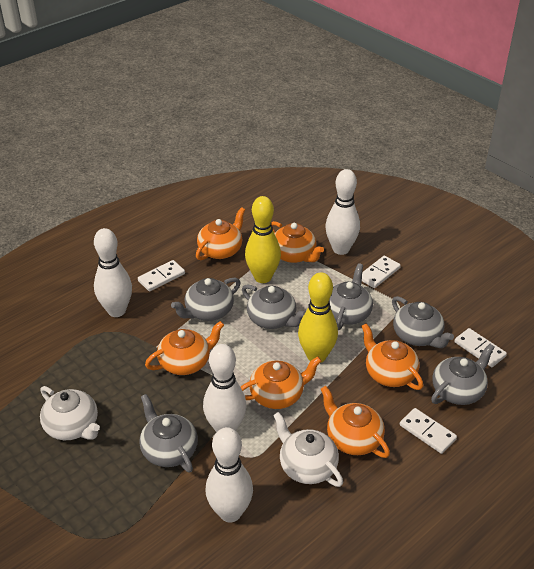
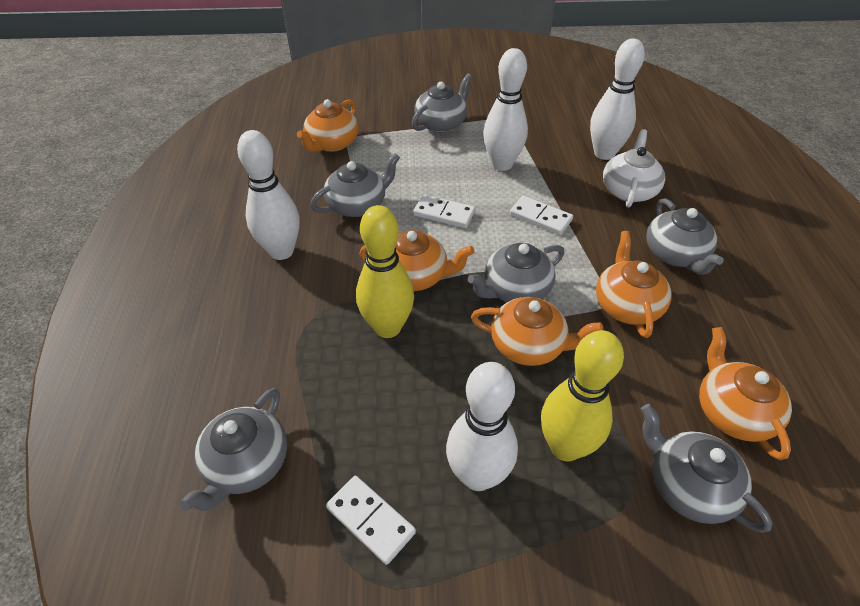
orange teapot: 6 -> 5
white domino: 4 -> 3
white teapot: 2 -> 1

